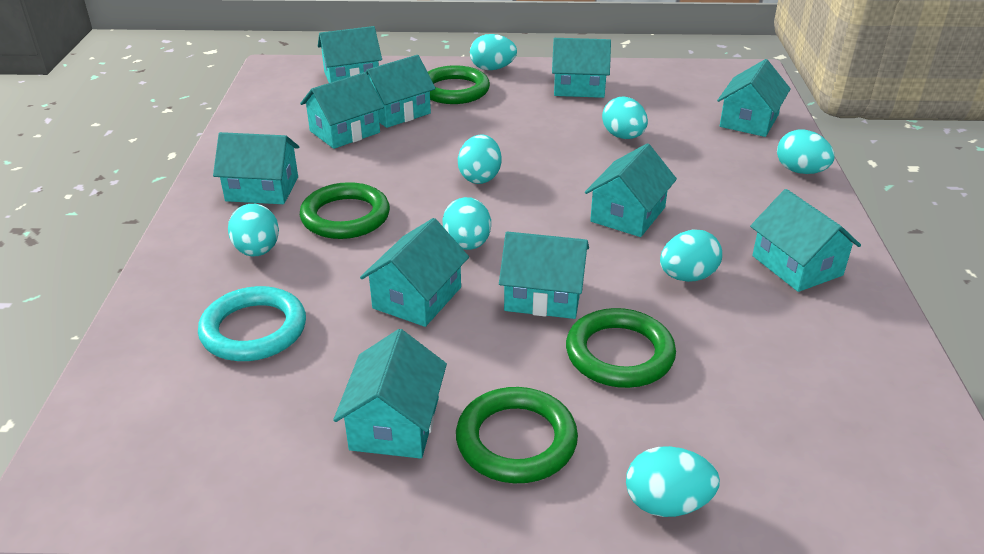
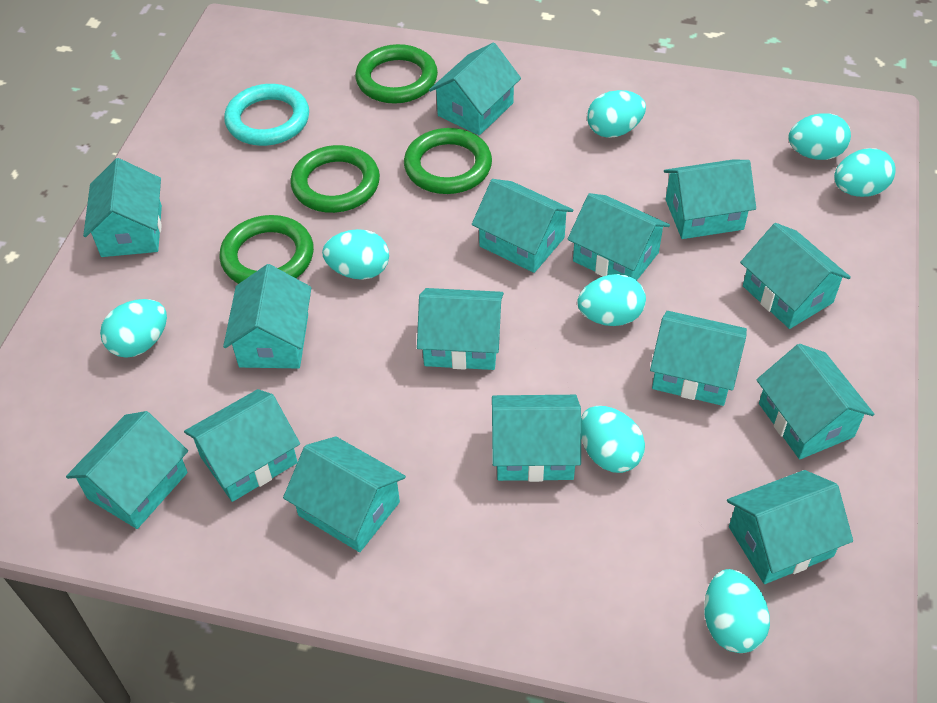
turquoise house: 11 -> 15

